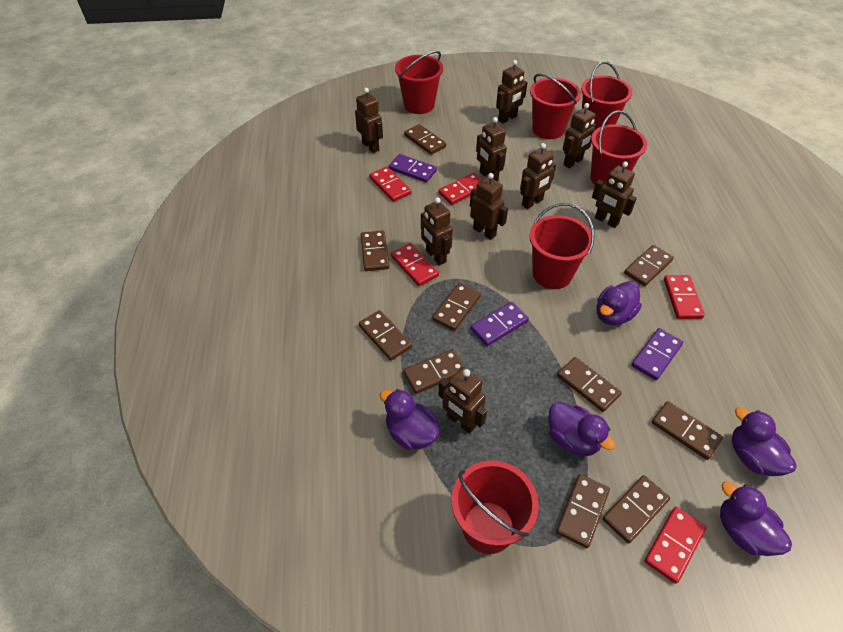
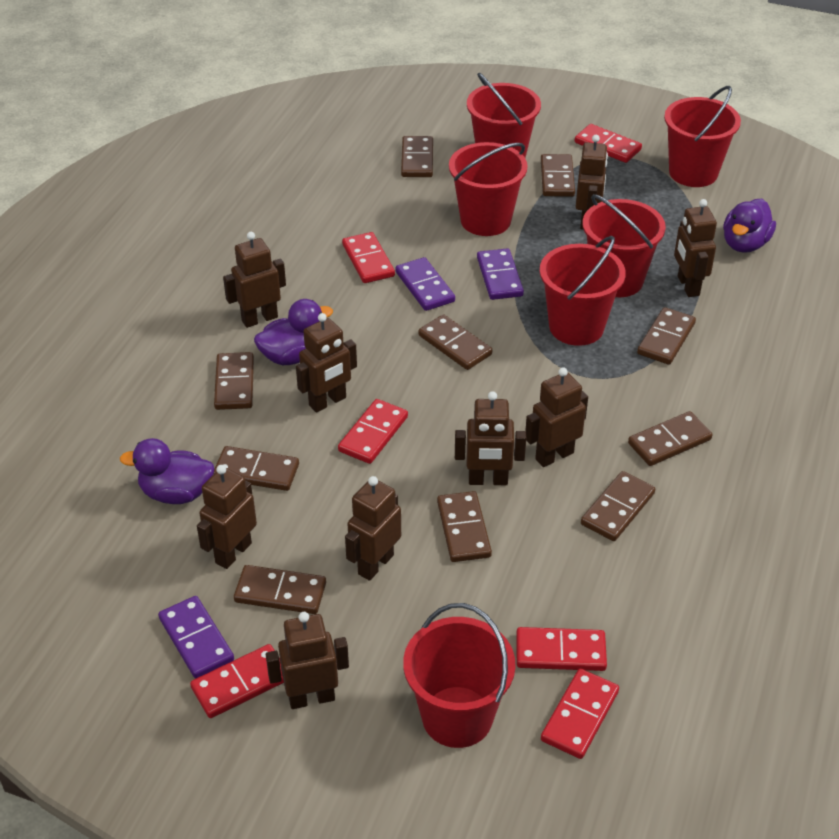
purple duck: 5 -> 3
red domino: 5 -> 6

